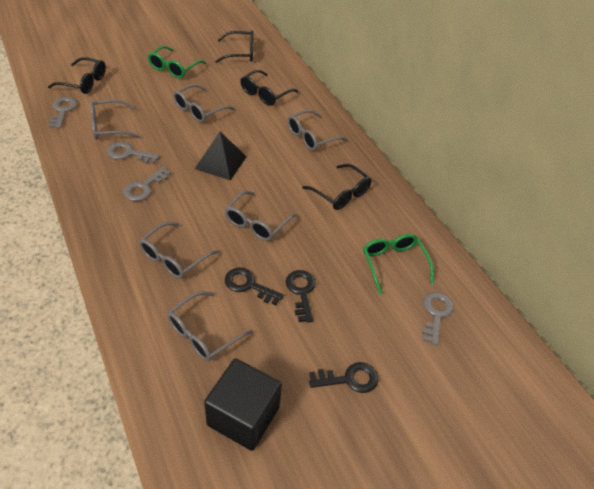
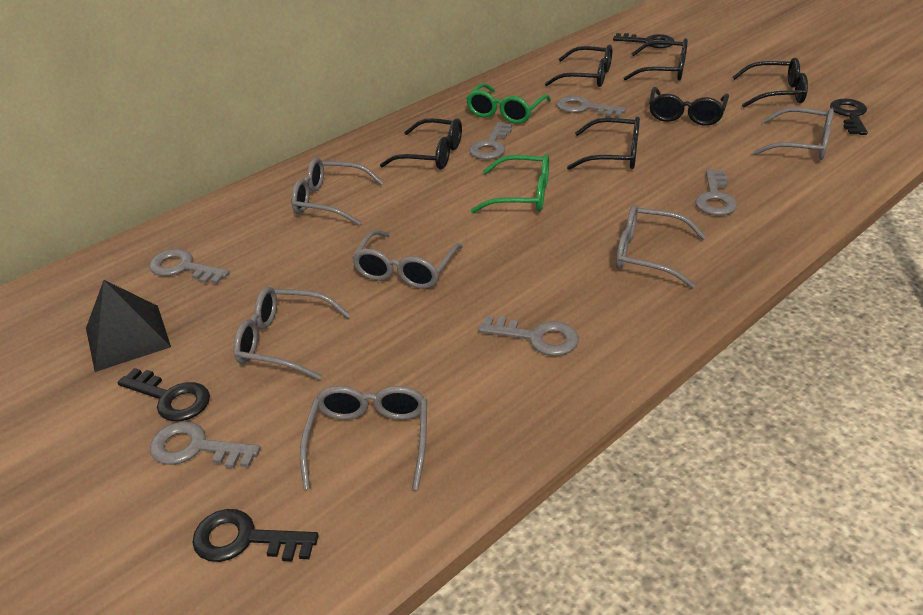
black cube: 1 -> 0
black glasses: 4 -> 6
black key: 3 -> 4
grey key: 4 -> 6

